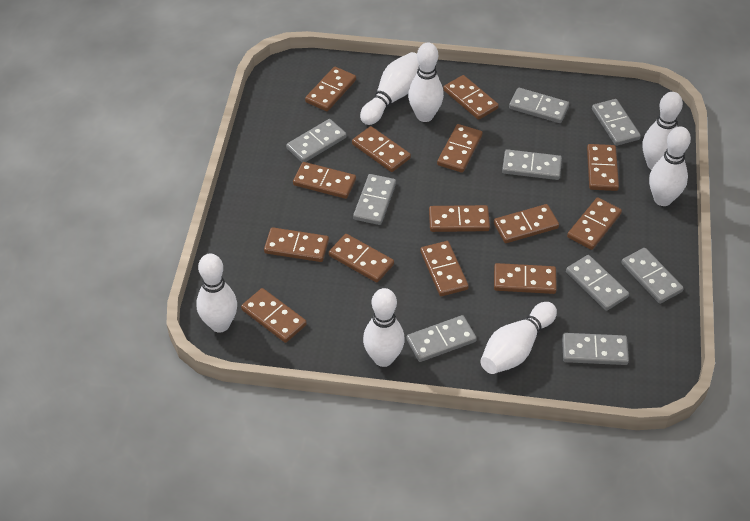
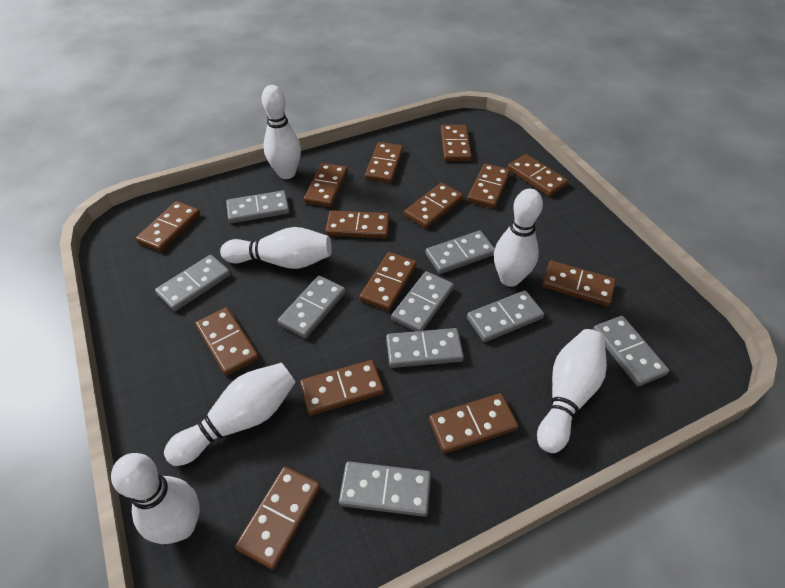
white bowling pin: 7 -> 6

